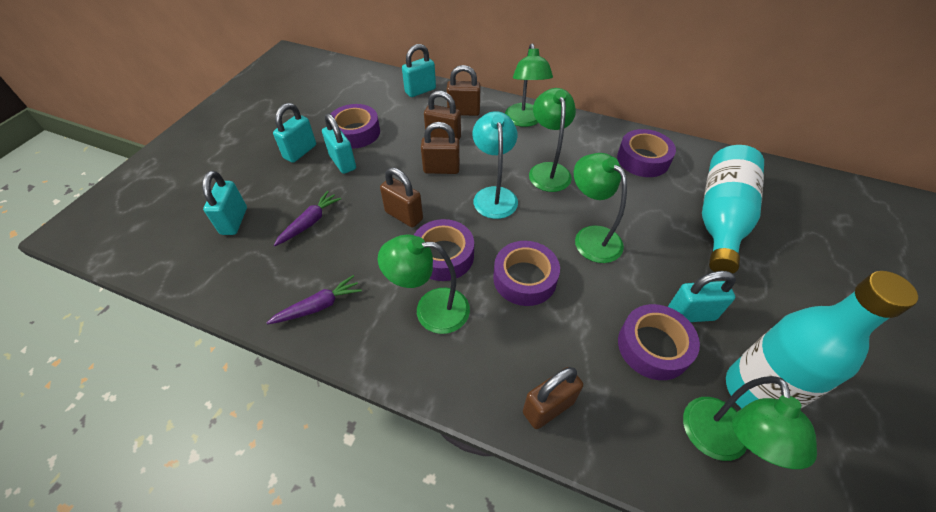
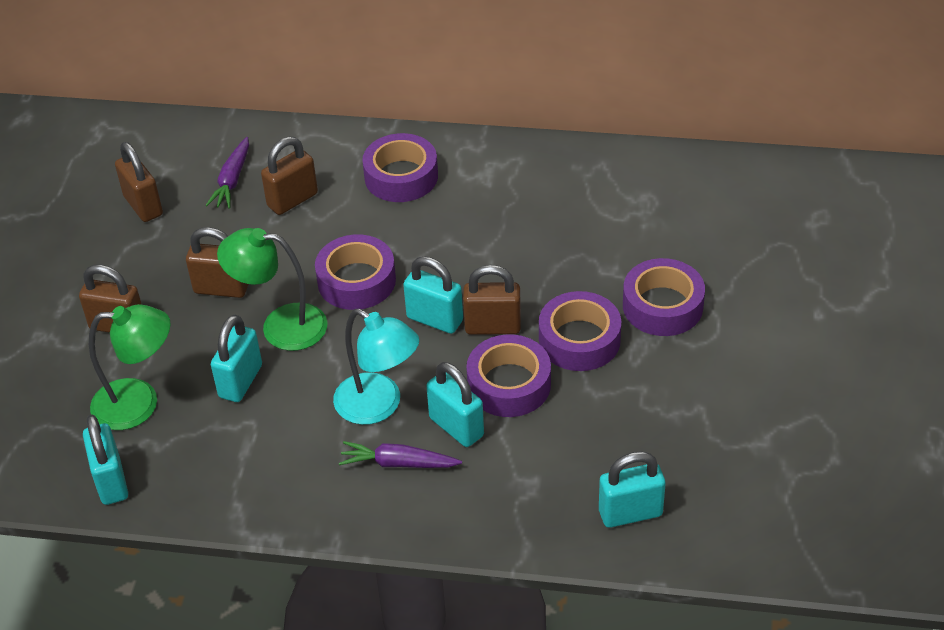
green lamp: 5 -> 2
turquoise bottle: 2 -> 0

